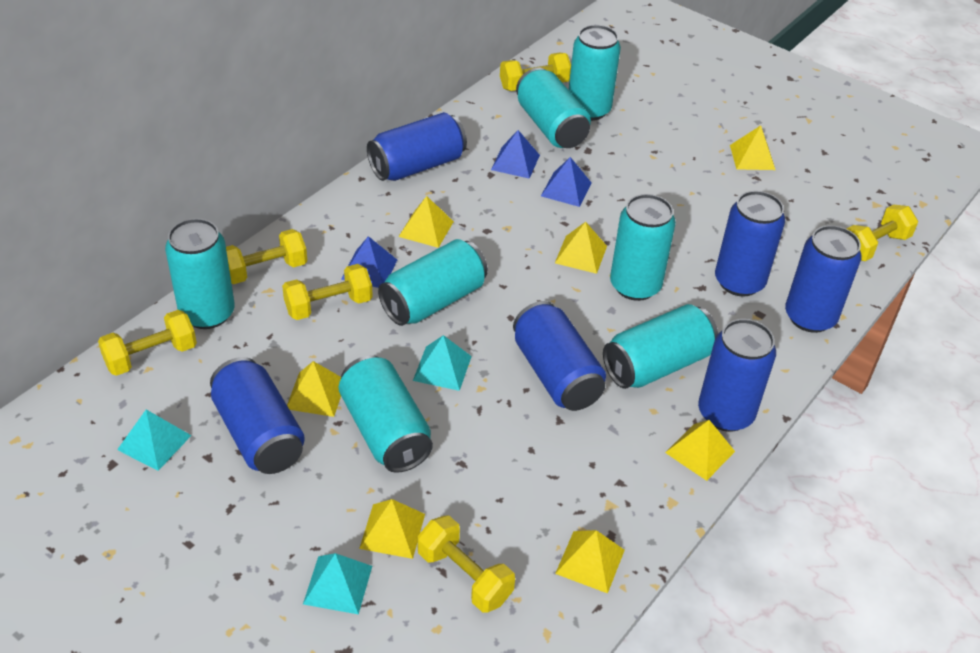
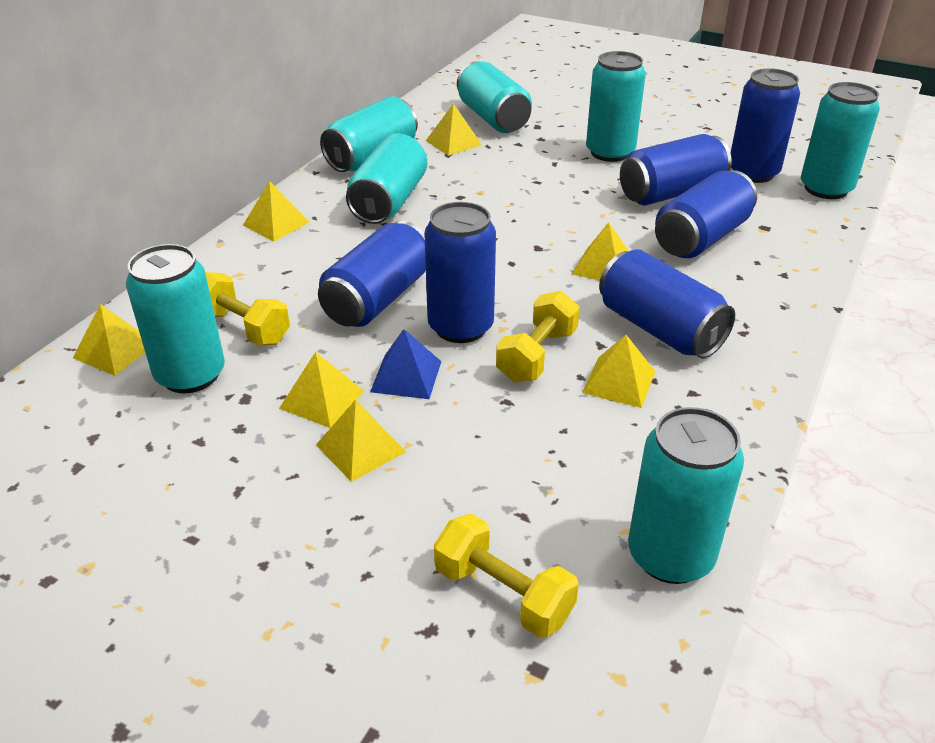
blue pyramid: 3 -> 1
turquoise pyramid: 3 -> 0
yellow dumbbell: 6 -> 3

